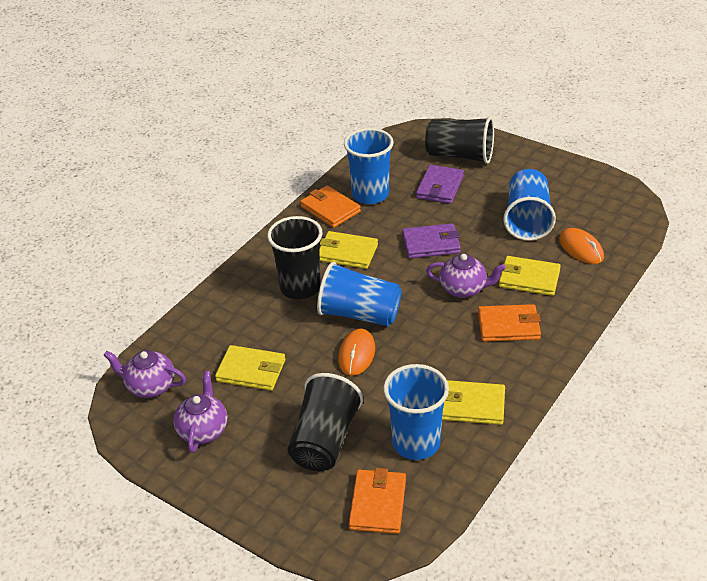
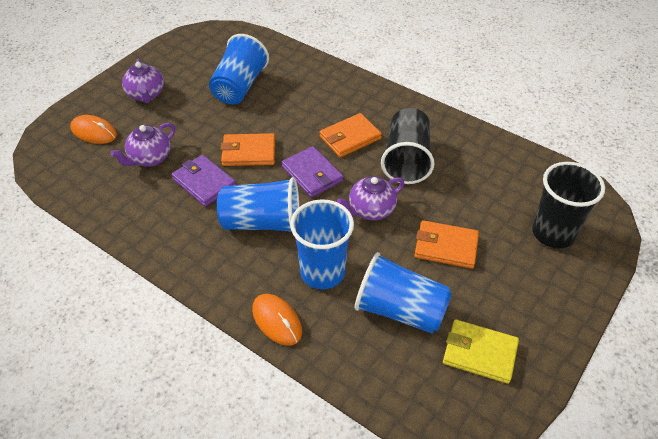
black cup: 3 -> 2
yellow wallet: 4 -> 1

